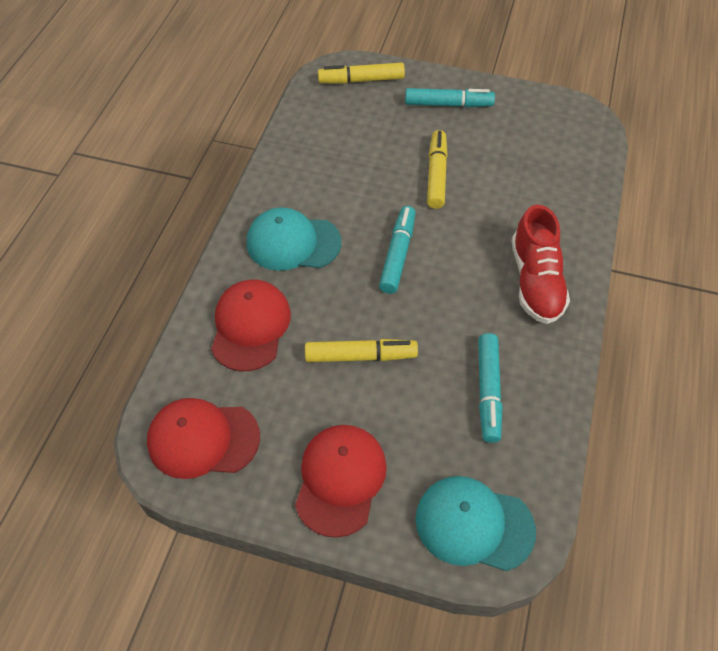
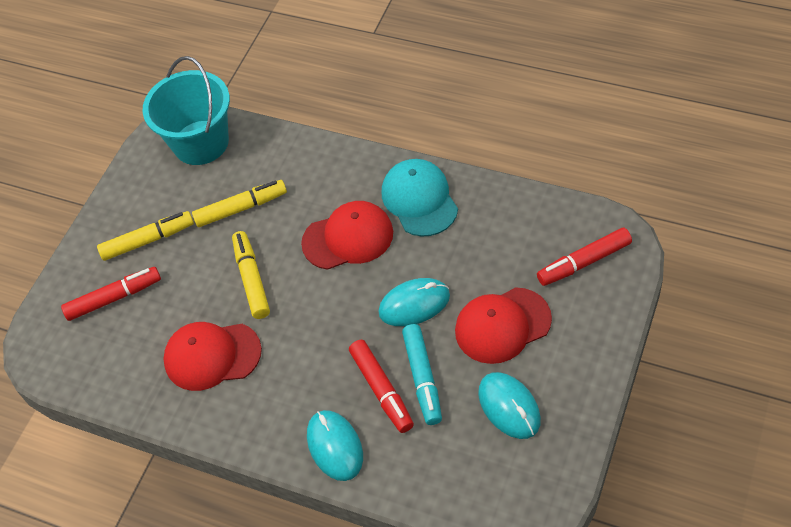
red marker: 0 -> 3
red shoe: 1 -> 0
turquoise bucket: 0 -> 1
turquoise cap: 2 -> 1
turquoise marker: 3 -> 1
turquoise mouse: 0 -> 3

